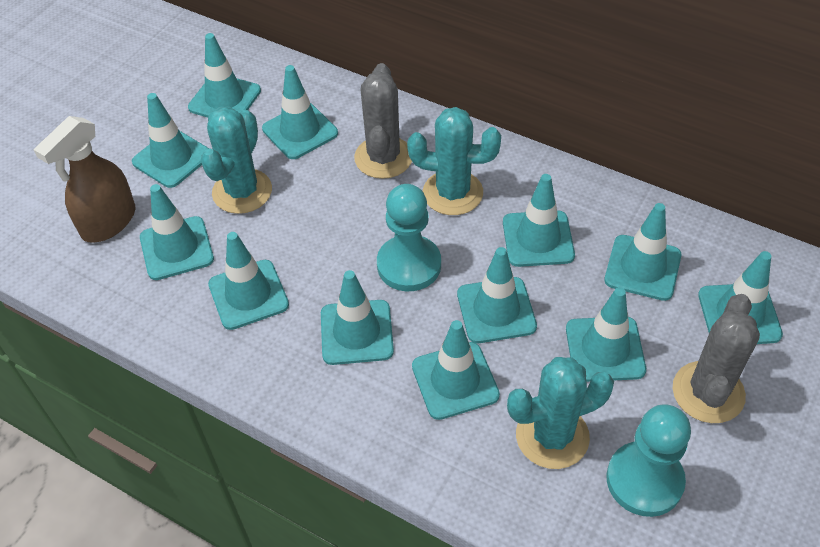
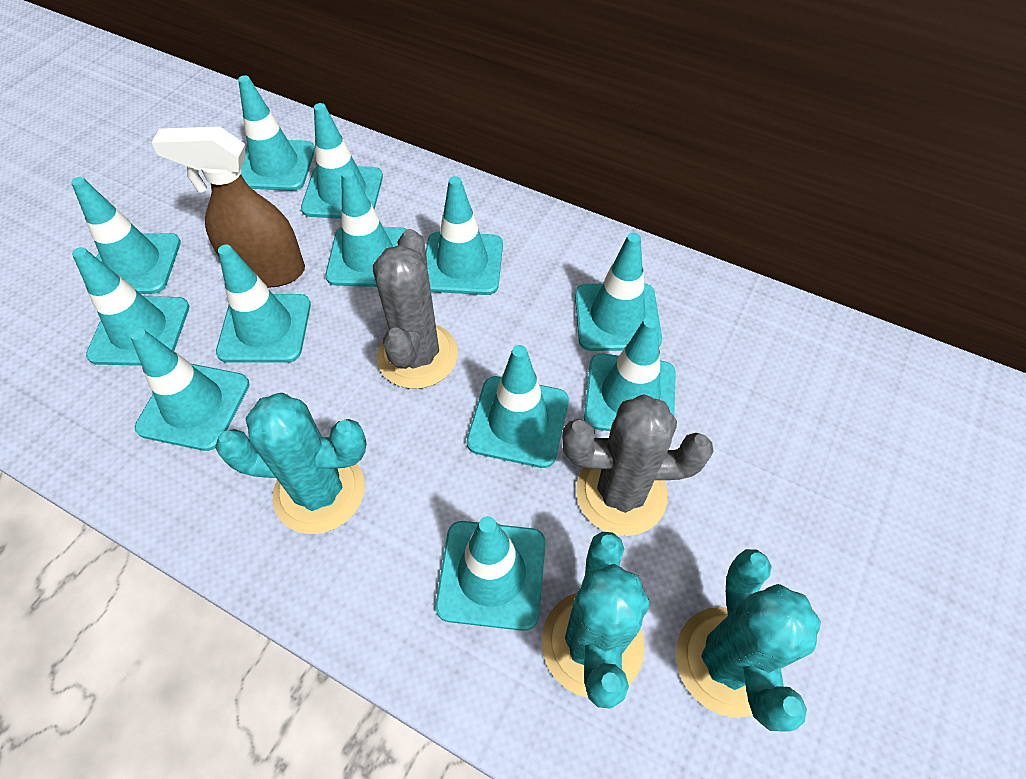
turquoise pawn: 2 -> 0

